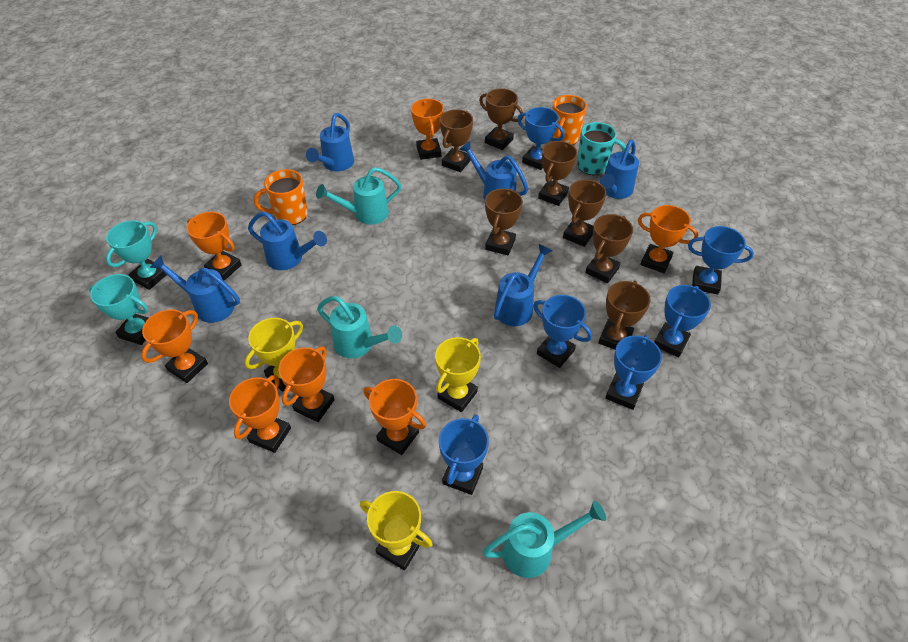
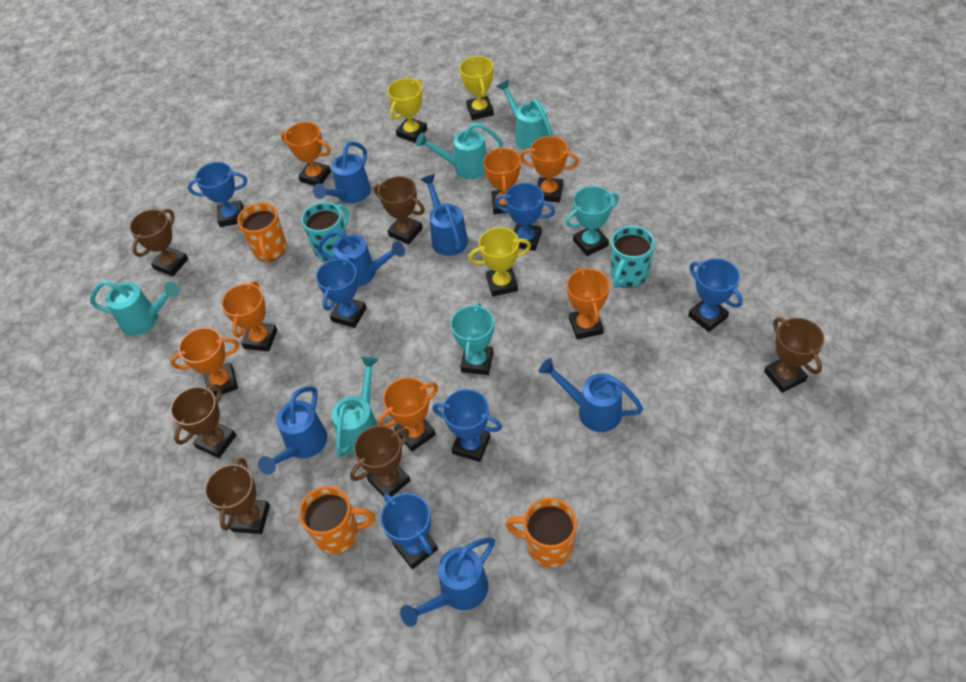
brown trophy: 7 -> 6
orange mug: 2 -> 3
turquoise mug: 1 -> 2
turquoise watering can: 3 -> 4

